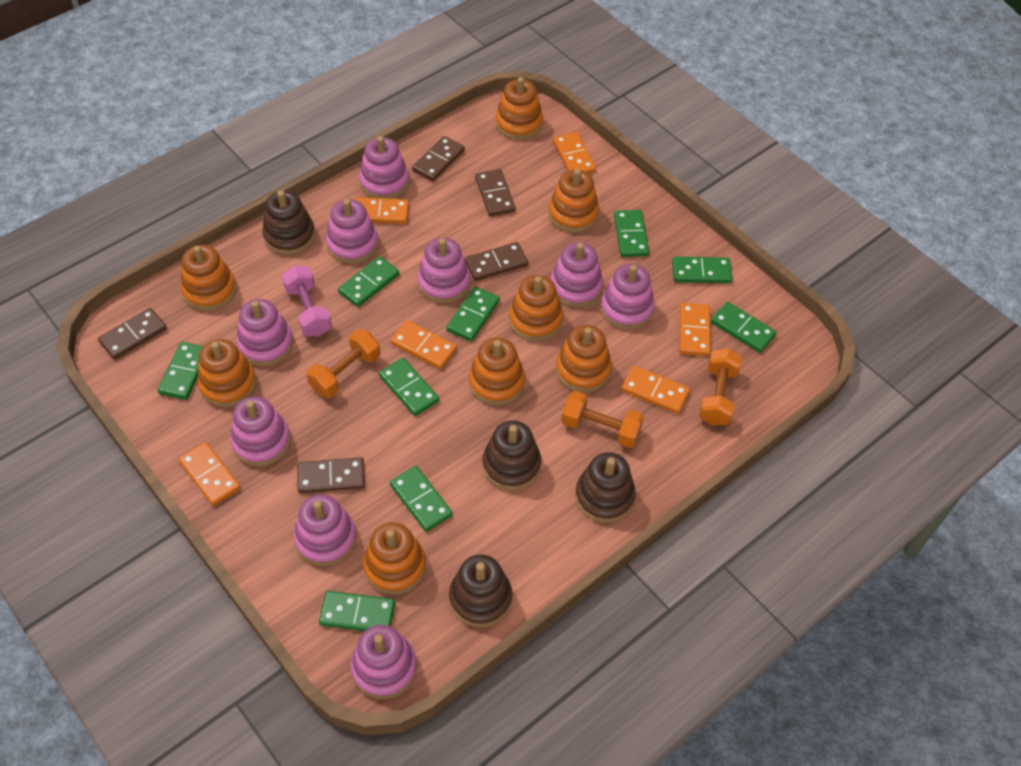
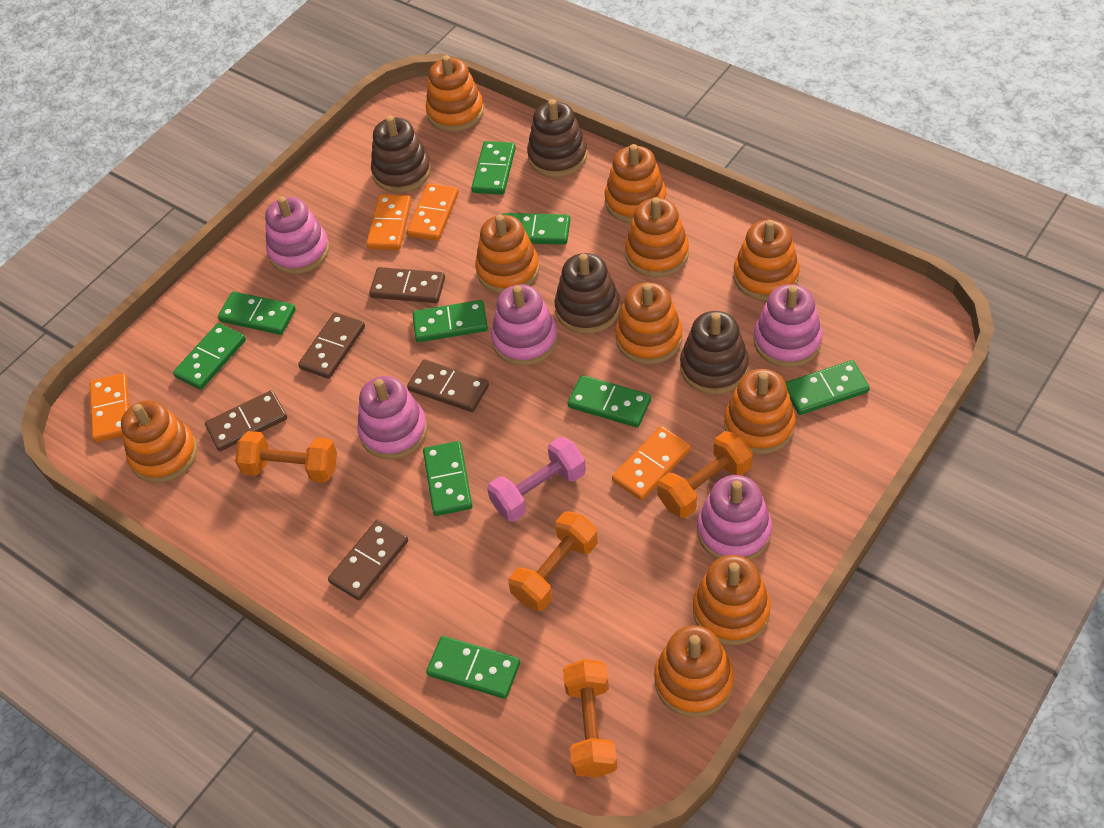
orange domino: 6 -> 4
orange dumbbell: 3 -> 4
orange stacking toy: 8 -> 10
pink stacking toy: 9 -> 5

